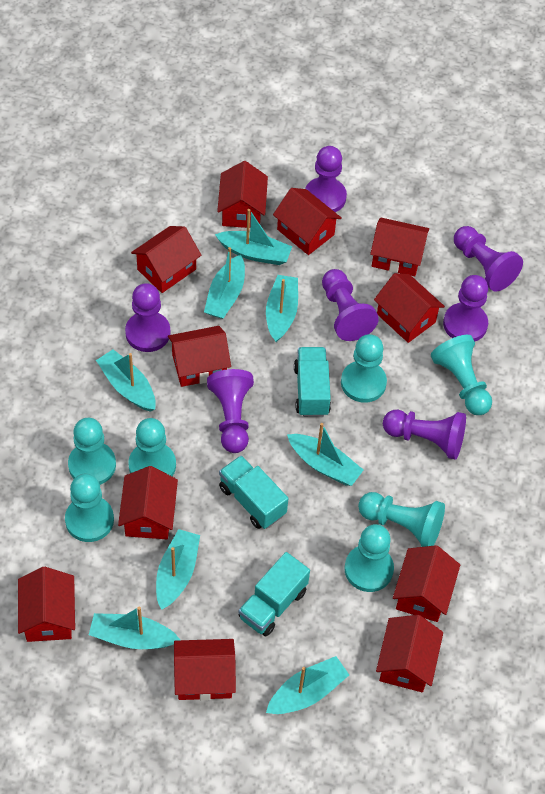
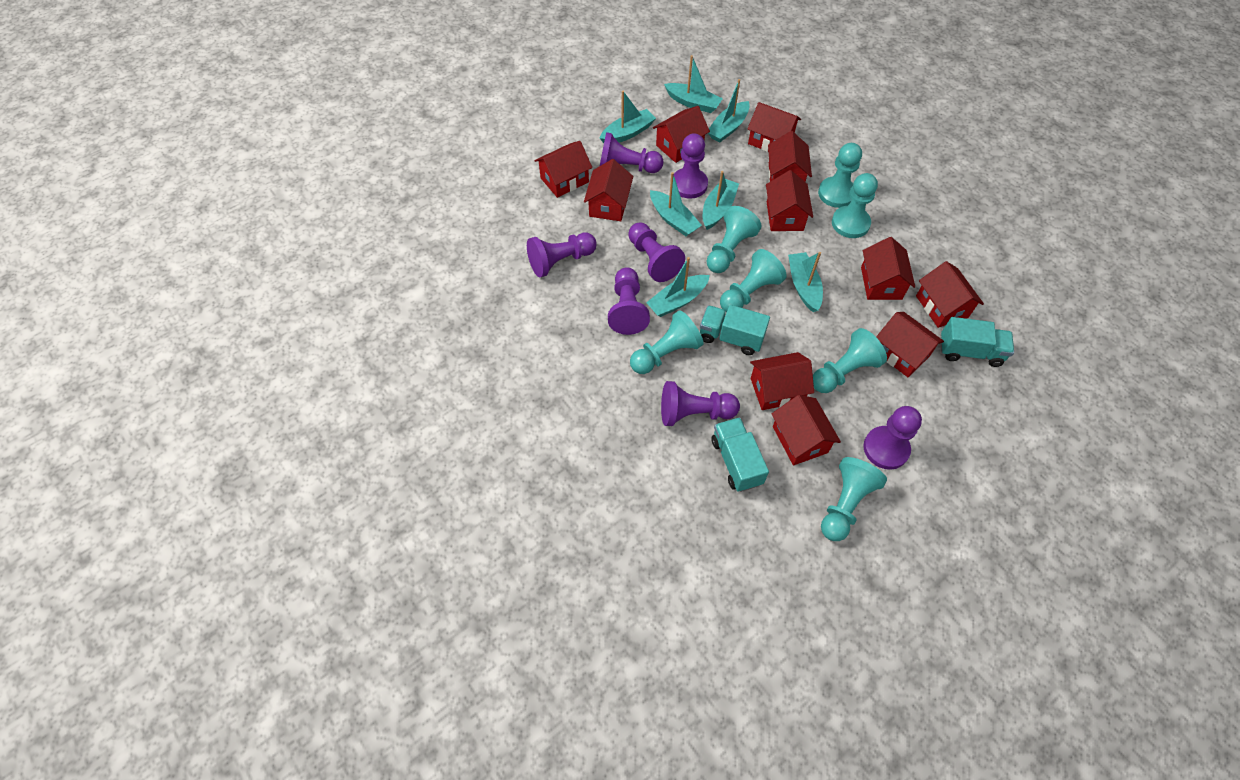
turquoise boat: 8 -> 7

